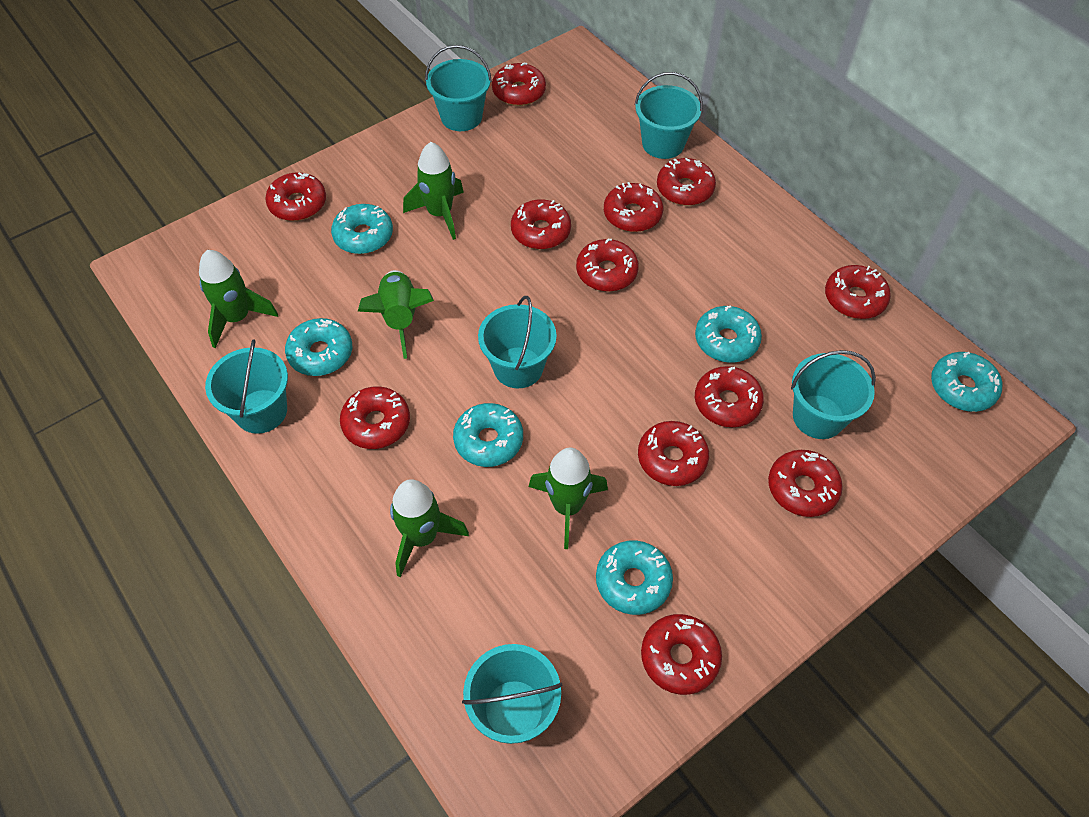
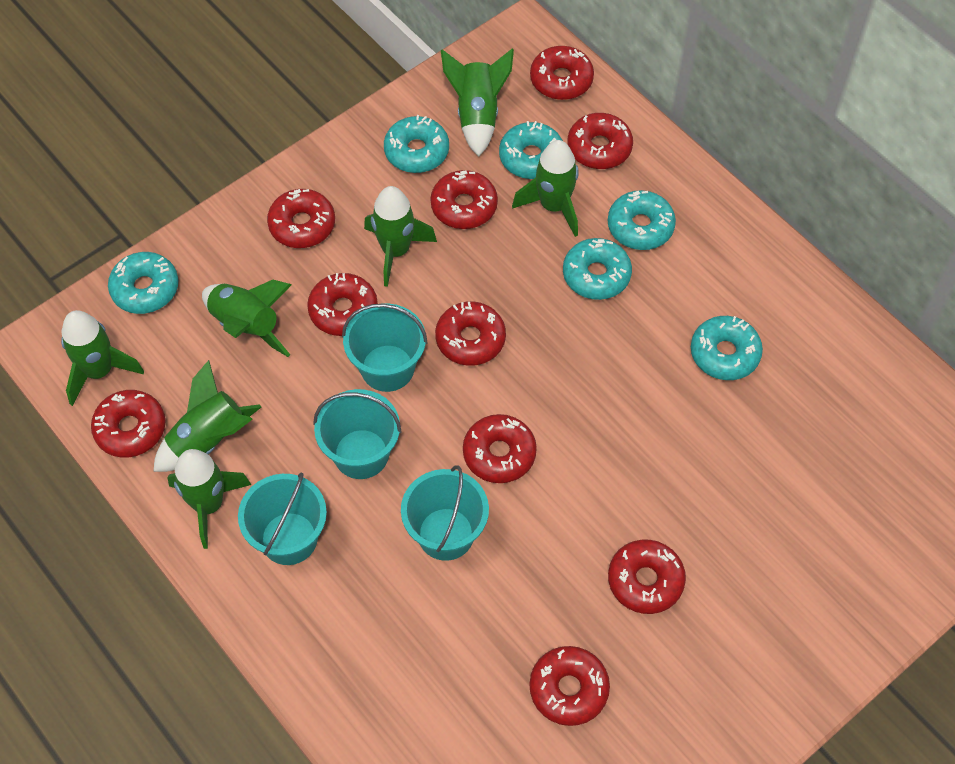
green rocket: 5 -> 7
red donut: 12 -> 10
turquoise bucket: 6 -> 4

